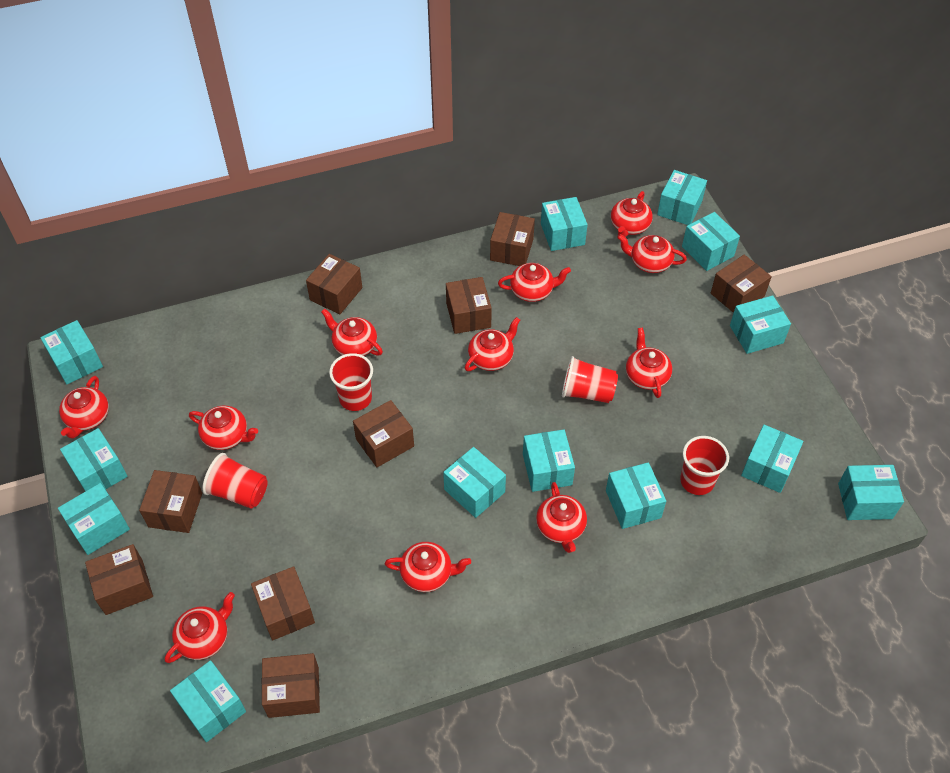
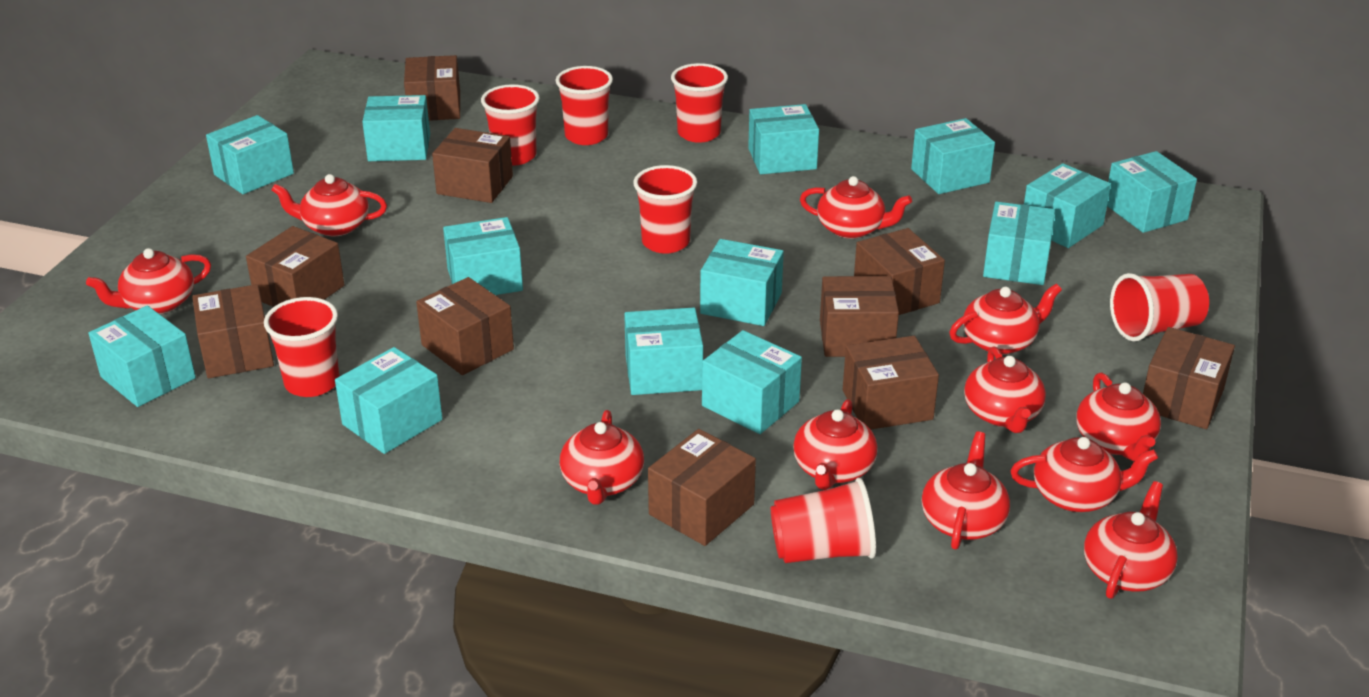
brown box: 9 -> 10
red cup: 4 -> 7

